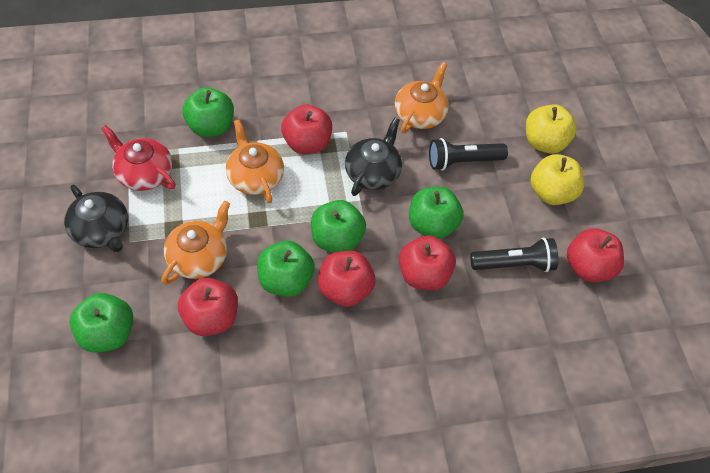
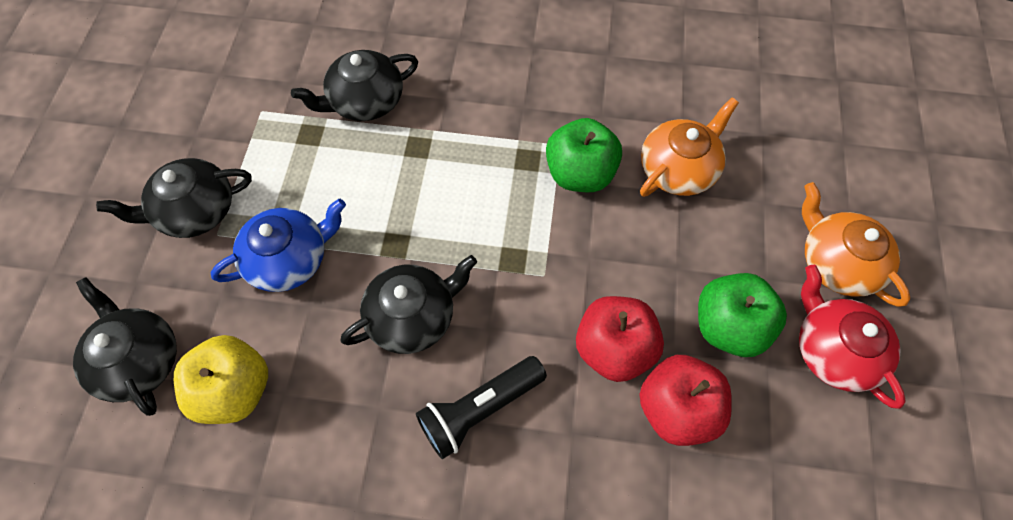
black flashlight: 2 -> 1
black teapot: 2 -> 4
blue teapot: 0 -> 1
green apple: 5 -> 2
orange teapot: 3 -> 2
red apple: 5 -> 2
yellow apple: 2 -> 1

